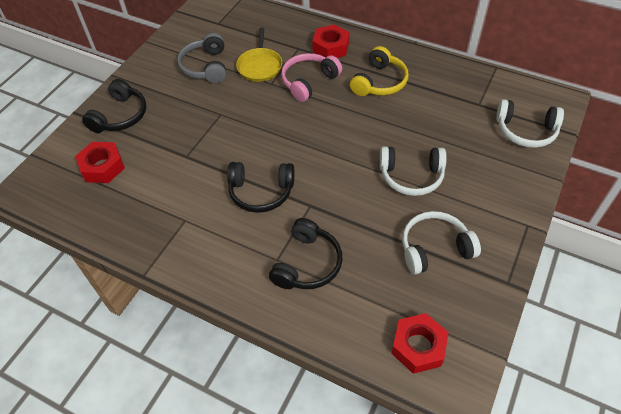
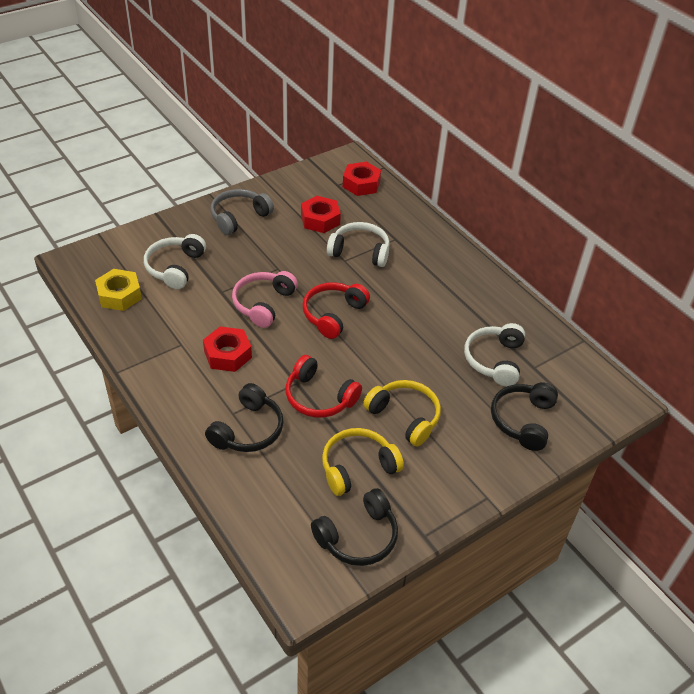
red headphones: 0 -> 2
yellow headphones: 1 -> 2
yellow nut: 0 -> 1
yellow pan: 1 -> 0

